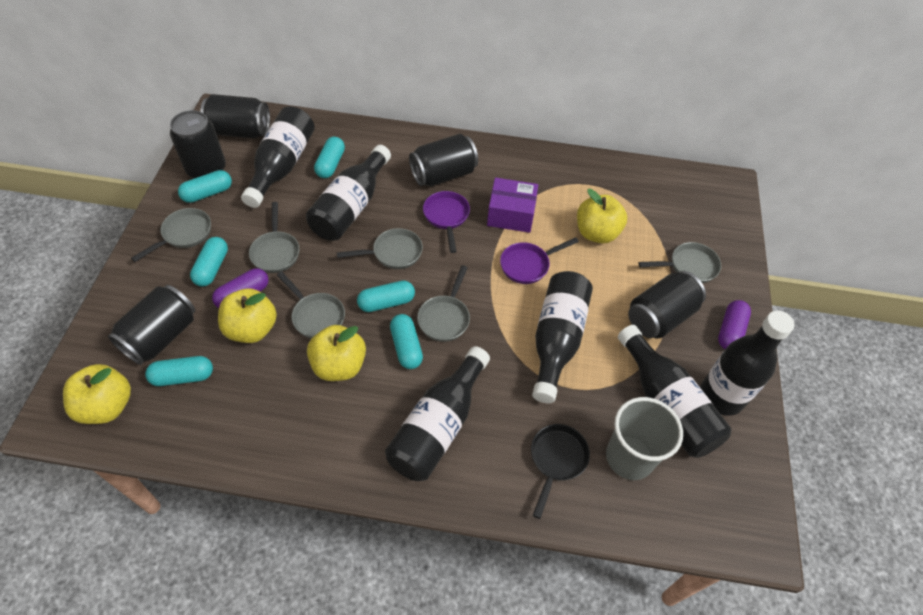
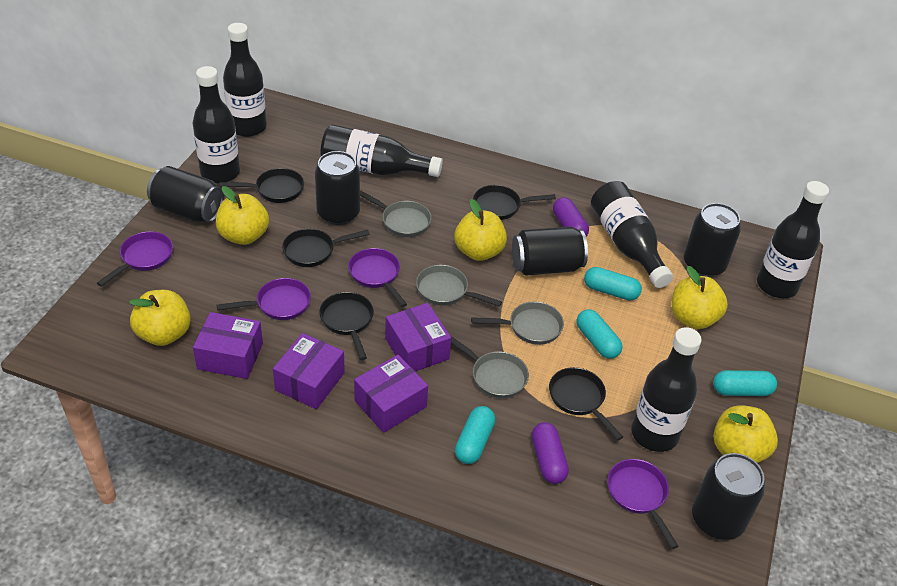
black pan: 1 -> 5
grey cup: 1 -> 0
grey pan: 6 -> 4
purple box: 1 -> 4
purple pan: 2 -> 4
turquoise capsule: 6 -> 4
yellow apple: 4 -> 5

